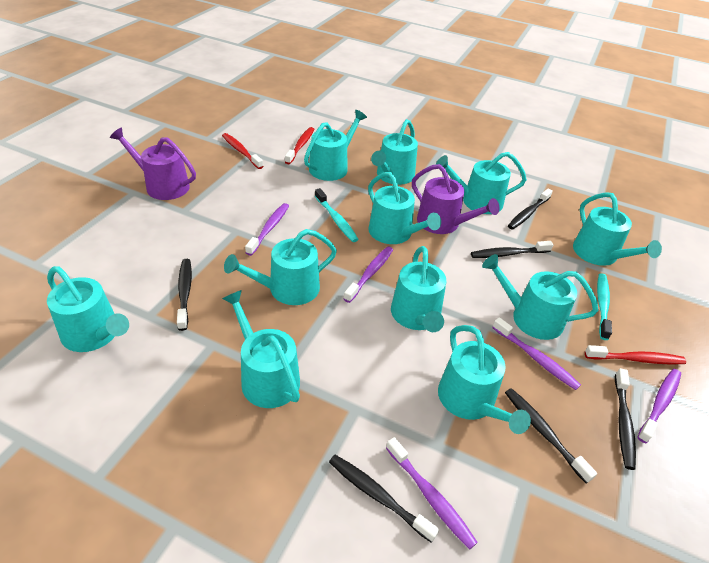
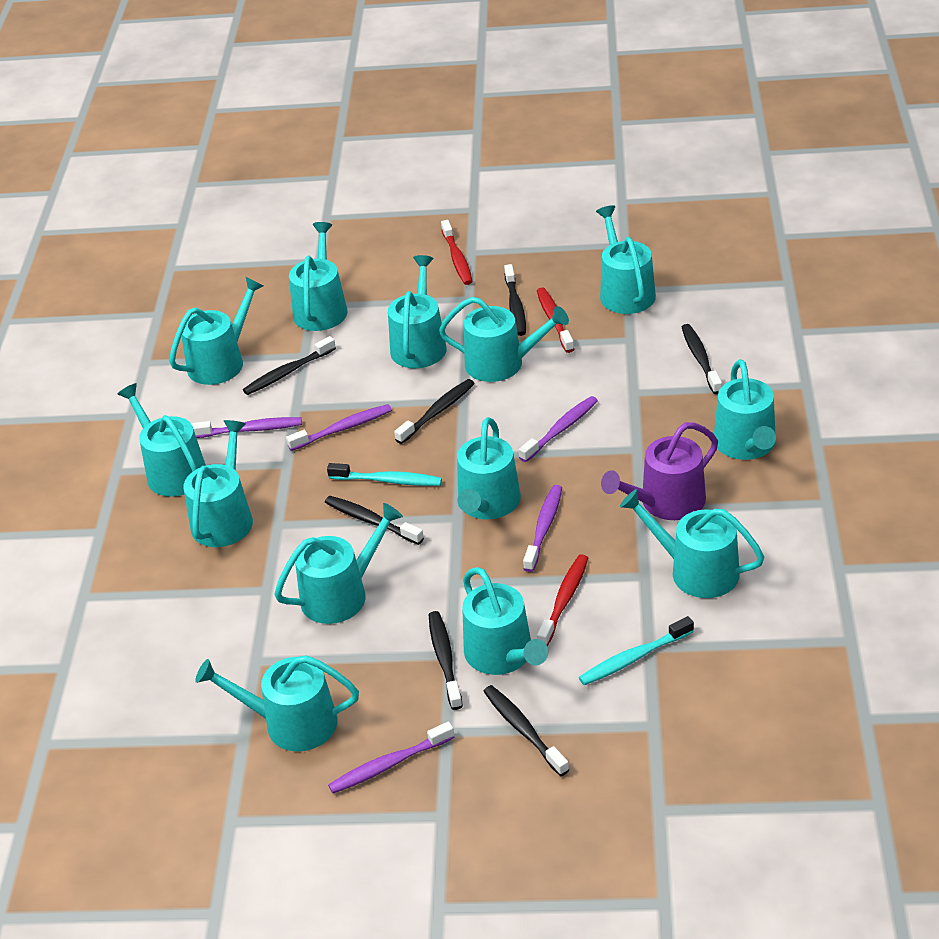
black toothbrush: 6 -> 7
purple watering can: 2 -> 1
turquoise watering can: 11 -> 13

